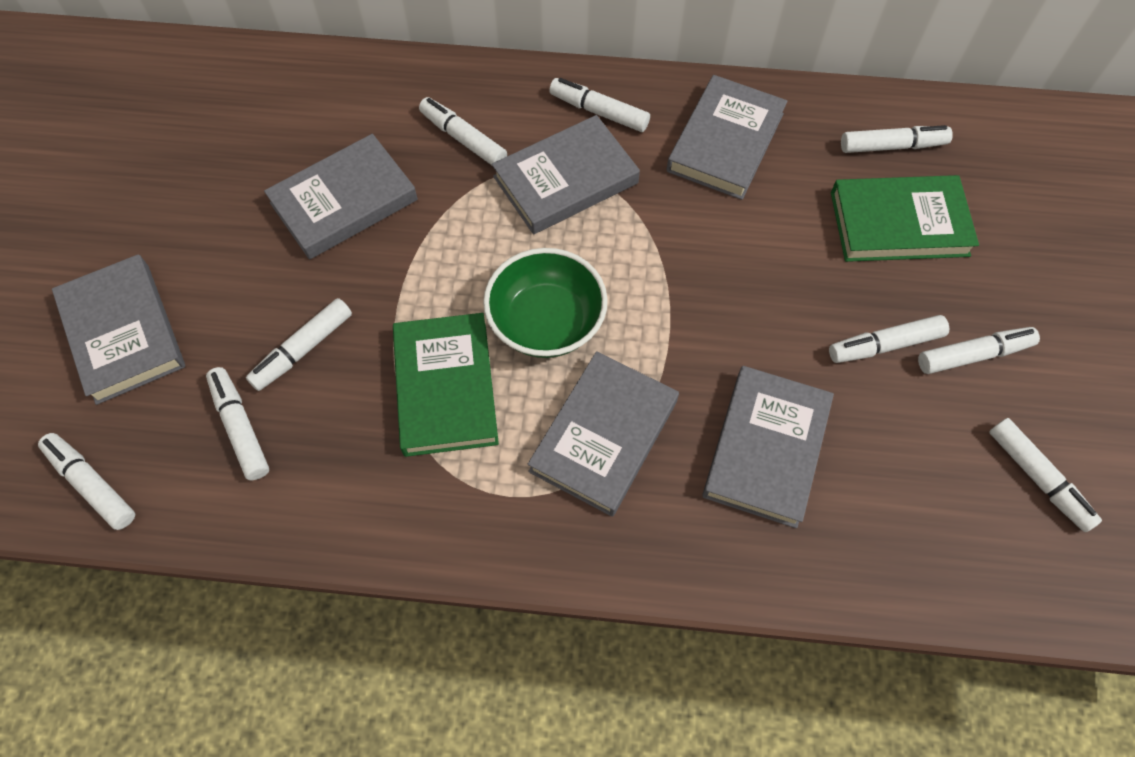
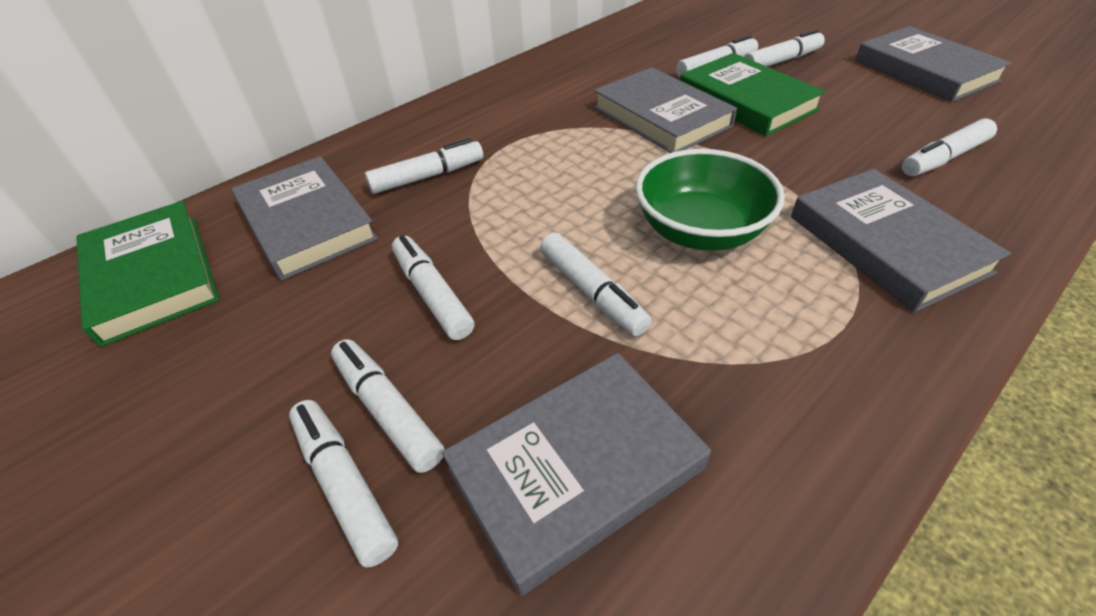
grey book: 6 -> 5
white marker: 9 -> 8

